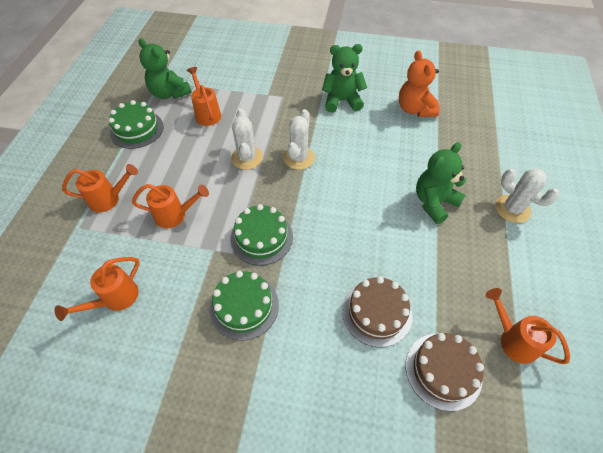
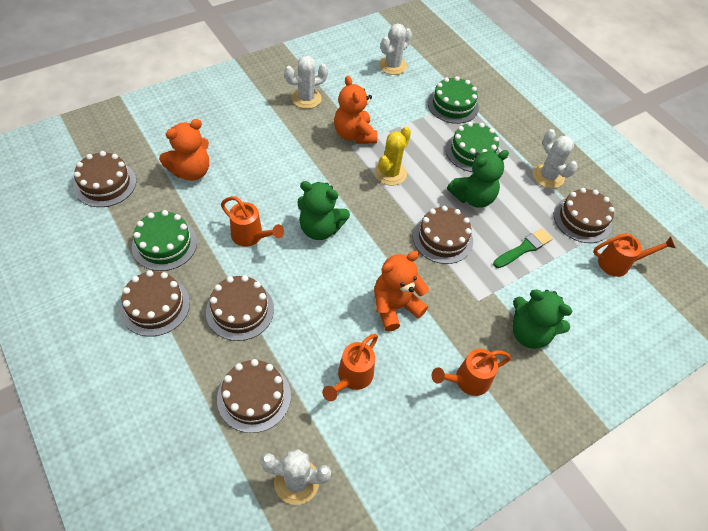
brown cake: 2 -> 6
green brush: 0 -> 1
orange teddy bear: 1 -> 3
orange watering can: 5 -> 4
white cactus: 3 -> 4
yellow cactus: 0 -> 1

